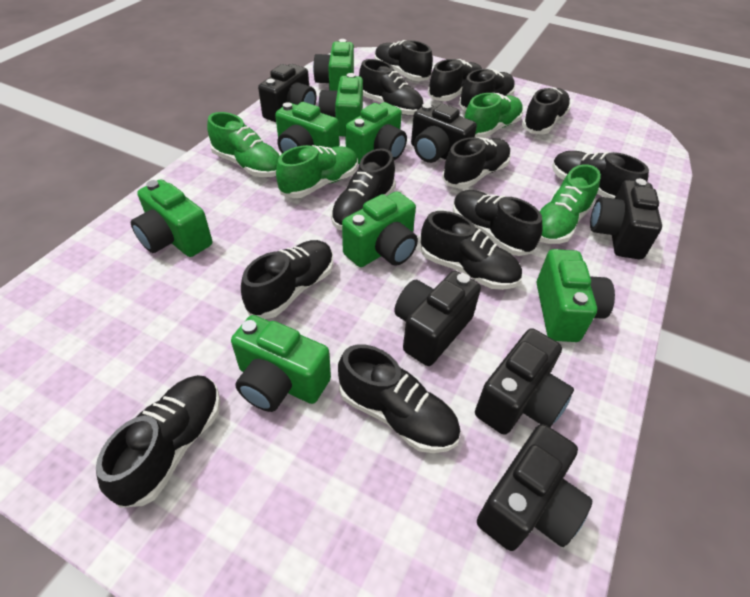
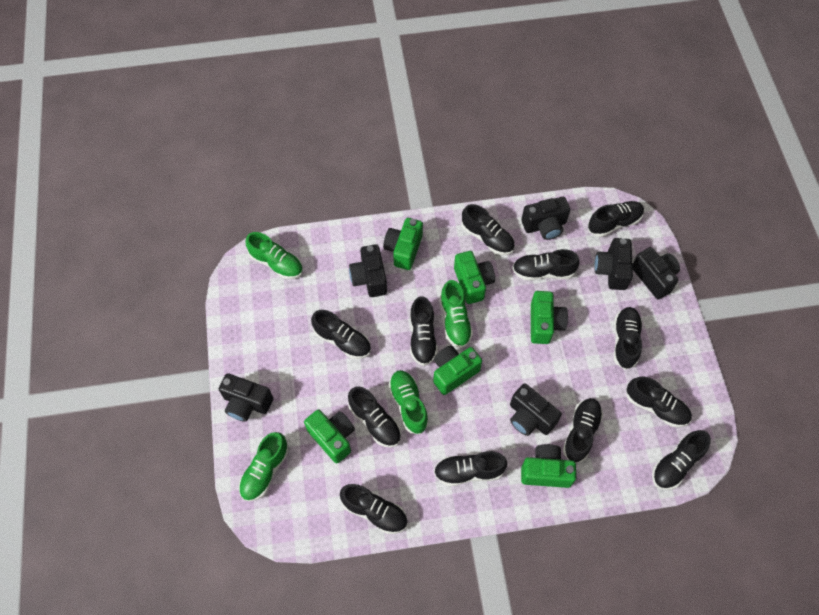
black shoe: 13 -> 12
green camera: 8 -> 6

